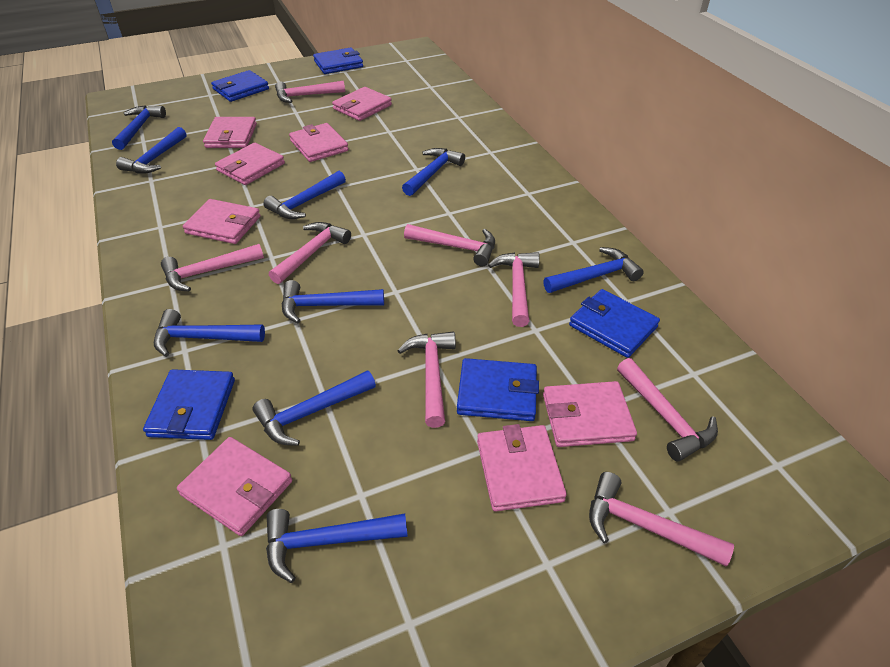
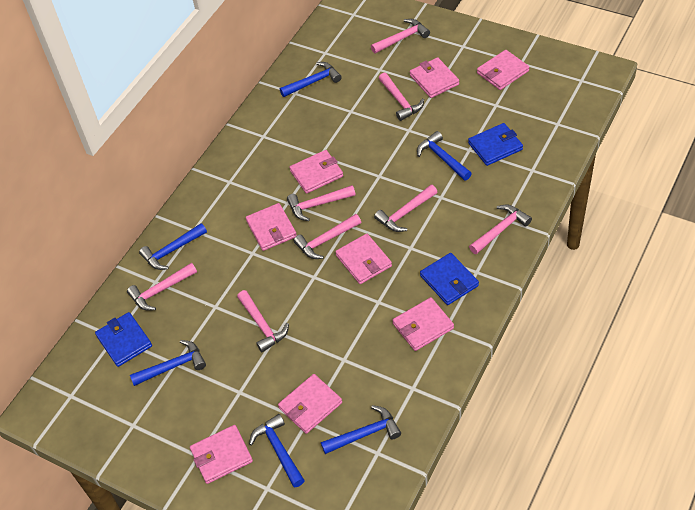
blue hammer: 9 -> 6
blue wallet: 5 -> 3

